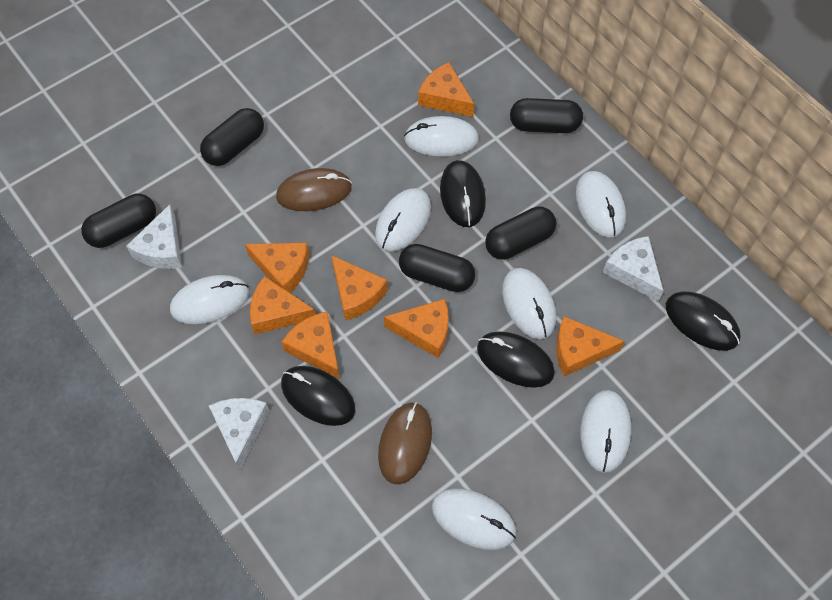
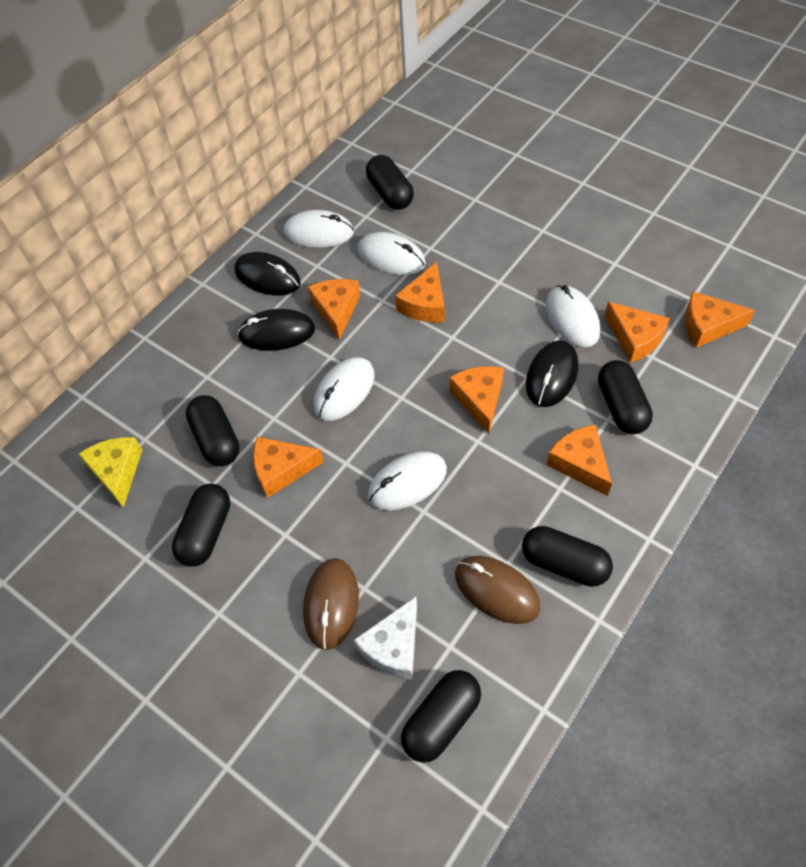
black capsule: 5 -> 6
black mouse: 4 -> 3
white cheese: 3 -> 1
white mouse: 7 -> 5
yellow cheese: 0 -> 1

